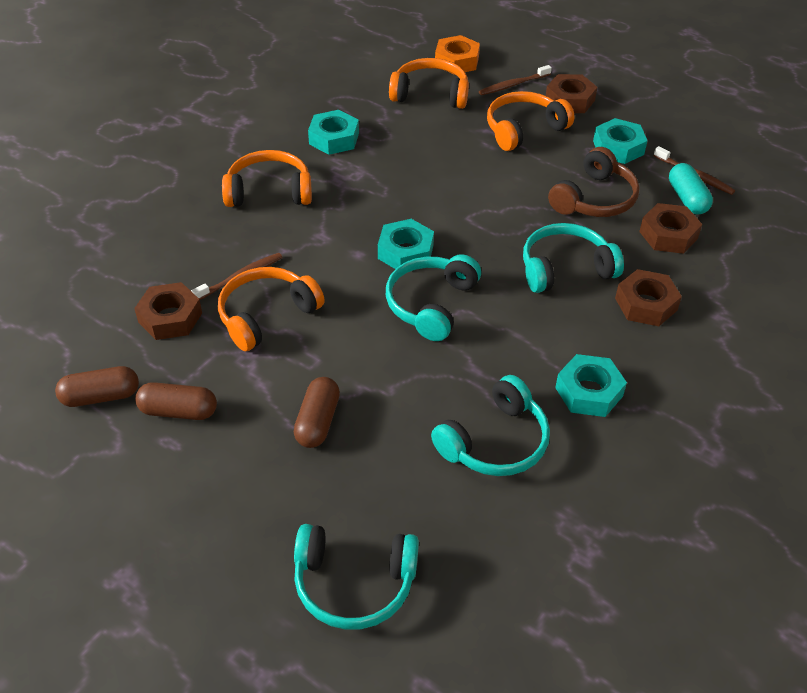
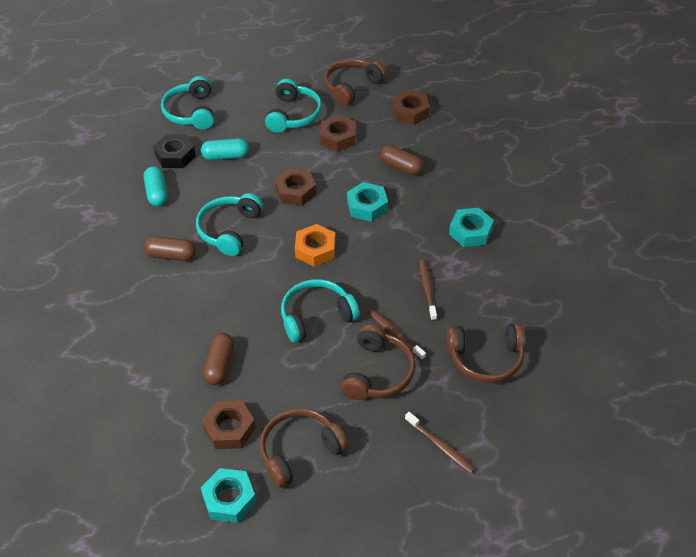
black nut: 0 -> 1
brown headphones: 1 -> 4
orange headphones: 4 -> 0
turquoise capsule: 1 -> 2
turquoise nut: 4 -> 3

